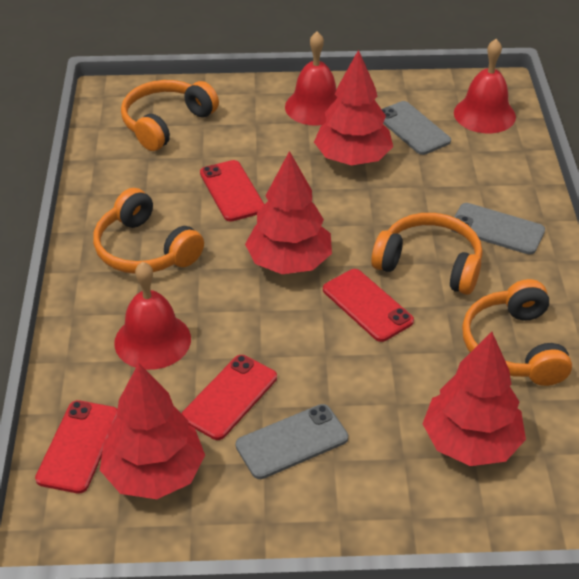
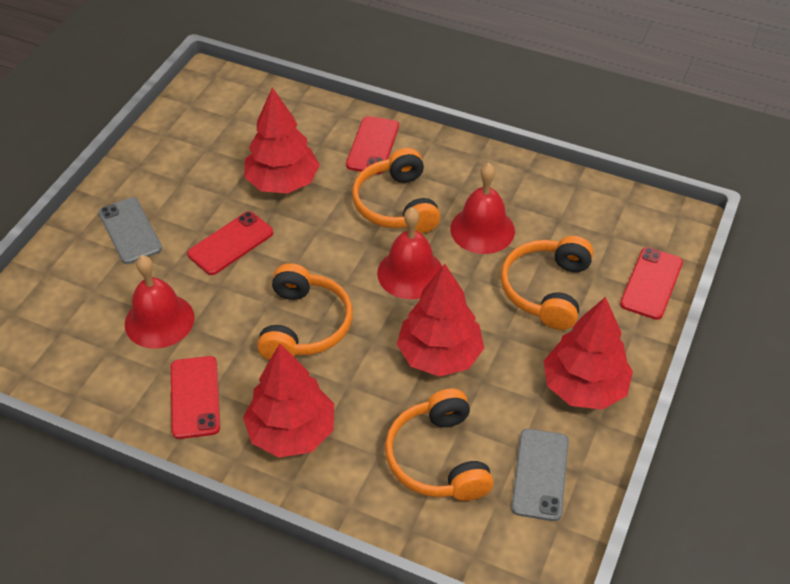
grey phone: 3 -> 2

